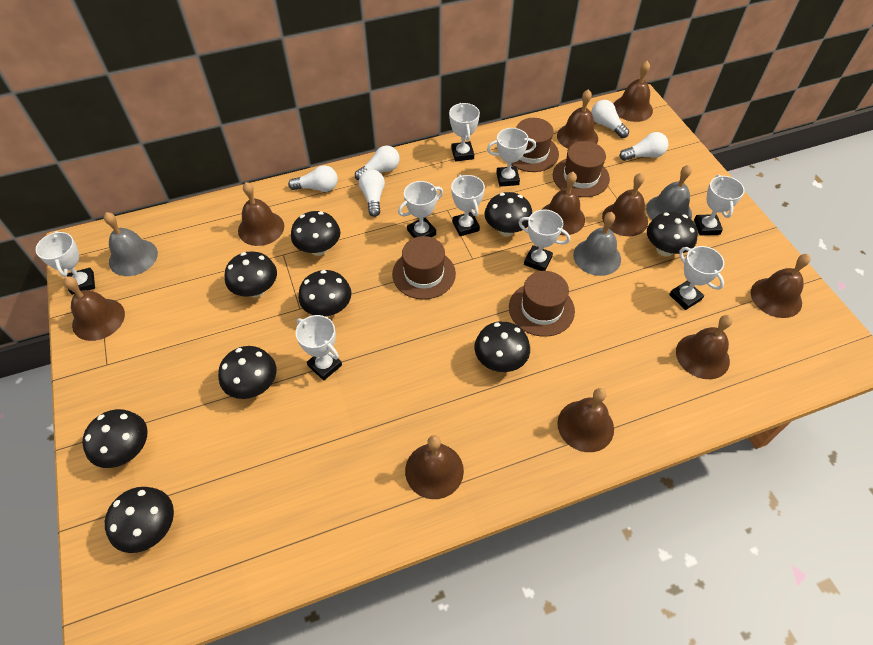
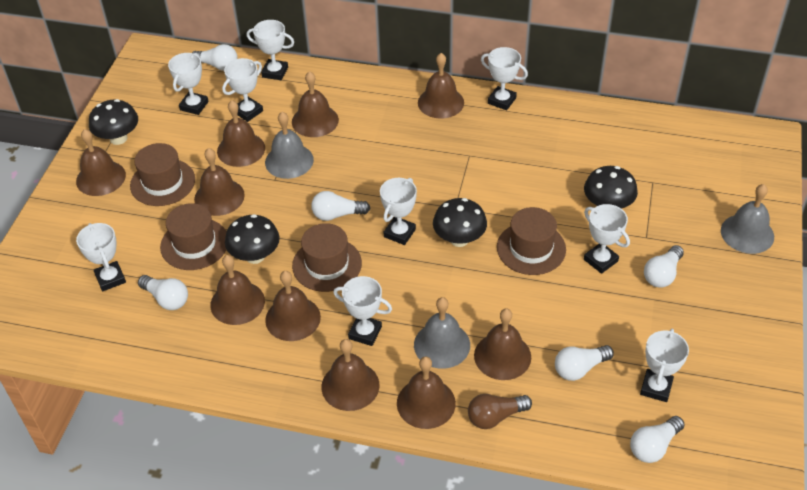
black mushroom: 9 -> 4
brown light bulb: 0 -> 1
white light bulb: 5 -> 6

